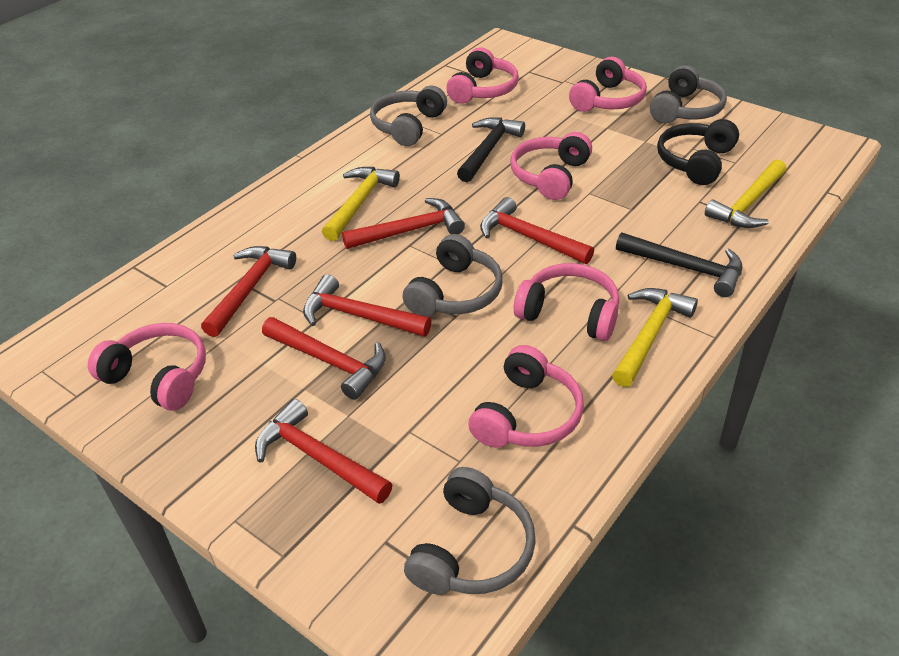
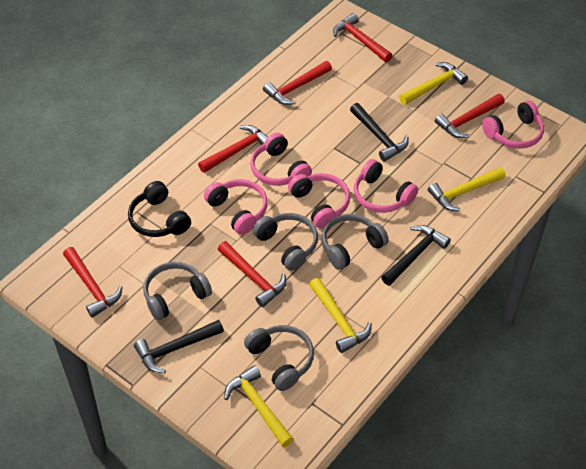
black hammer: 2 -> 3
pink headphones: 6 -> 5
yellow hammer: 3 -> 4

